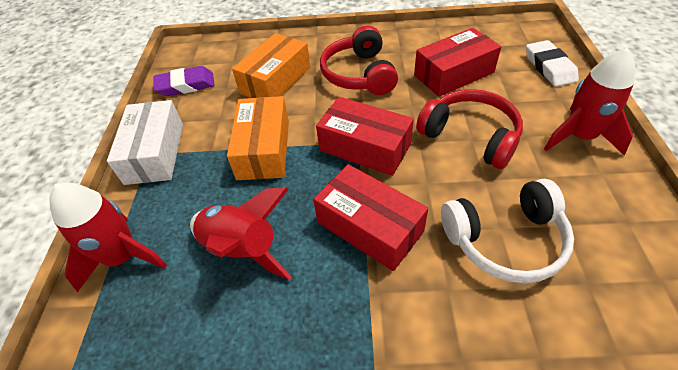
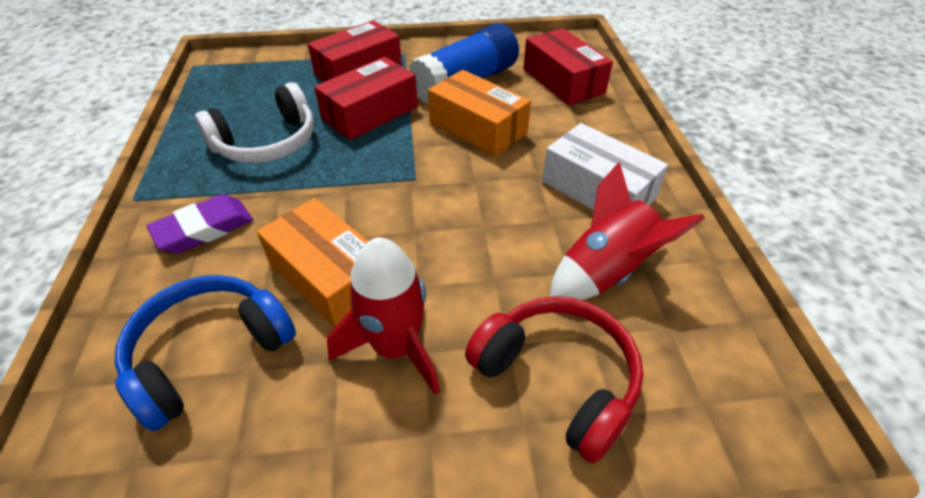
blue glue stick: 0 -> 1
blue headphones: 0 -> 1
red headphones: 2 -> 1
red rocket: 3 -> 2
white eraser: 1 -> 0

